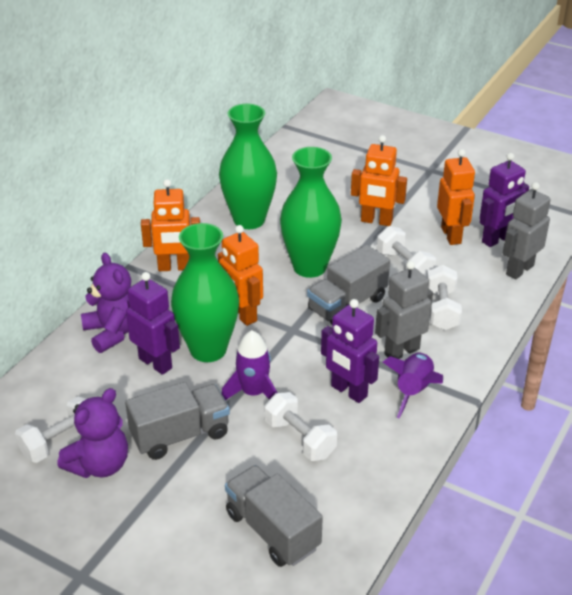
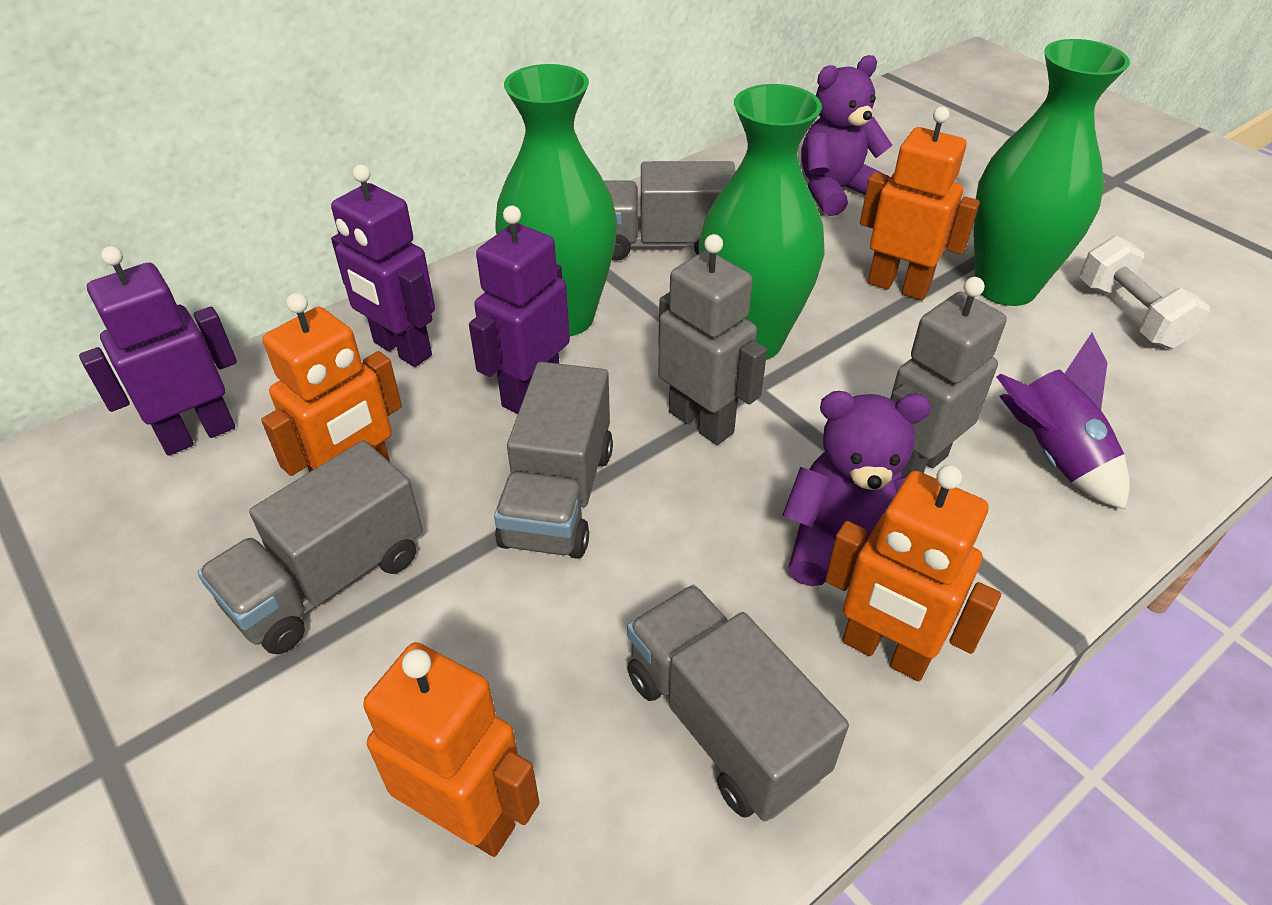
grey truck: 3 -> 4
purple rocket: 2 -> 1
white dumbbell: 4 -> 1

